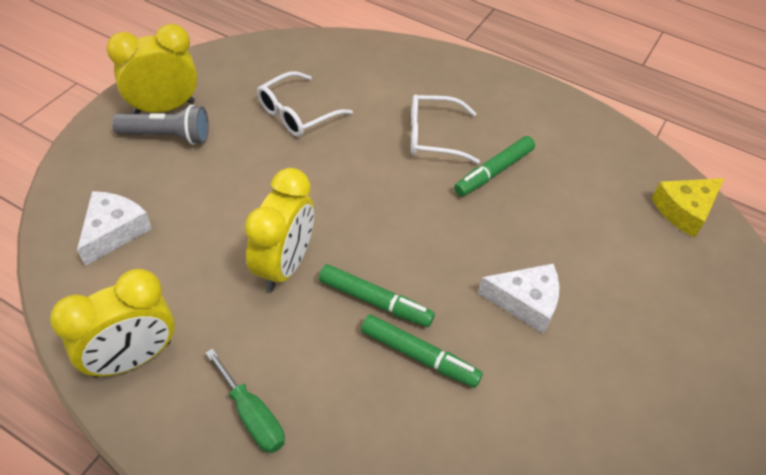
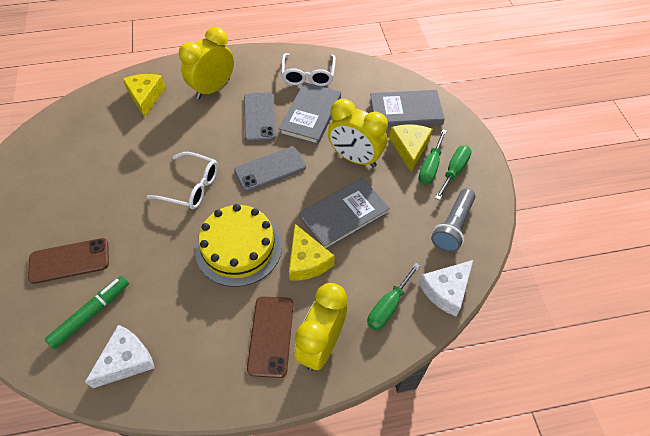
brown phone: 0 -> 2
green marker: 3 -> 1
green screwdriver: 1 -> 3
grey book: 0 -> 3
grey phone: 0 -> 2
yellow cake: 0 -> 1
yellow cheese: 1 -> 3

